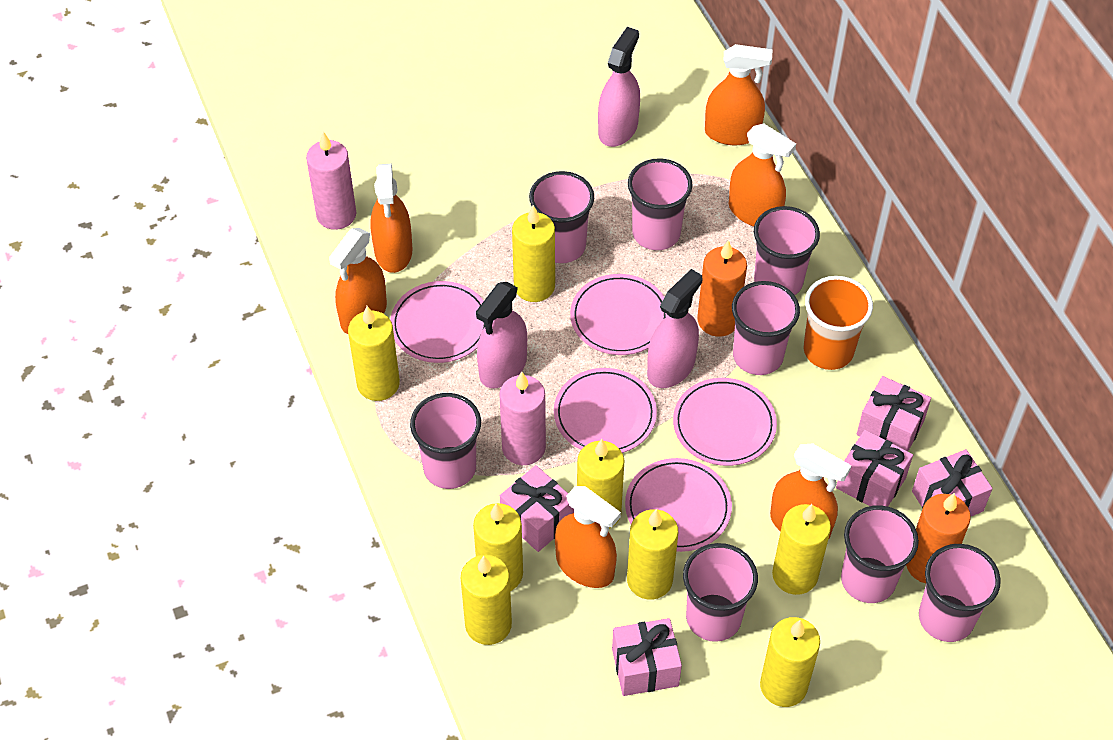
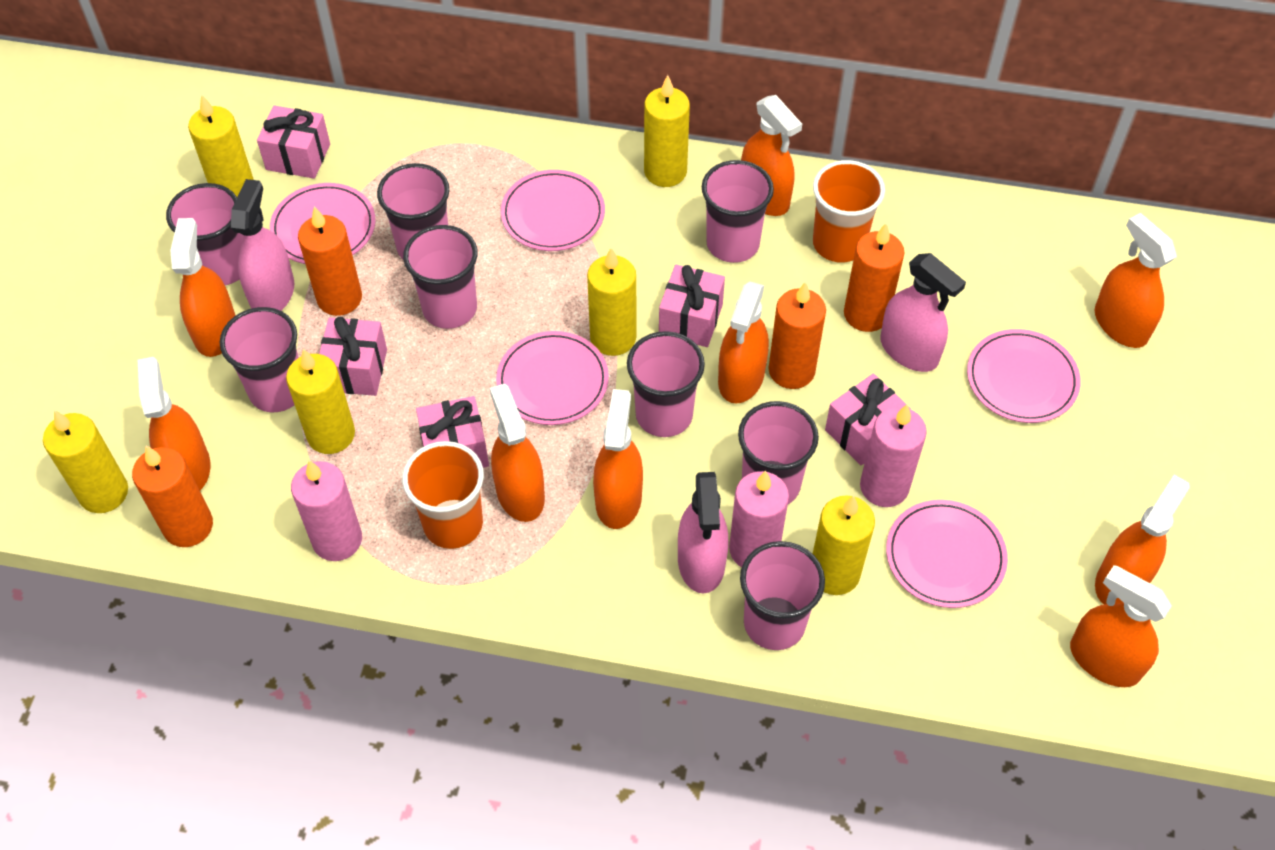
orange candle: 2 -> 4
orange cup: 1 -> 2
orange spray bottle: 6 -> 9
pink candle: 2 -> 3
yellow candle: 8 -> 6

